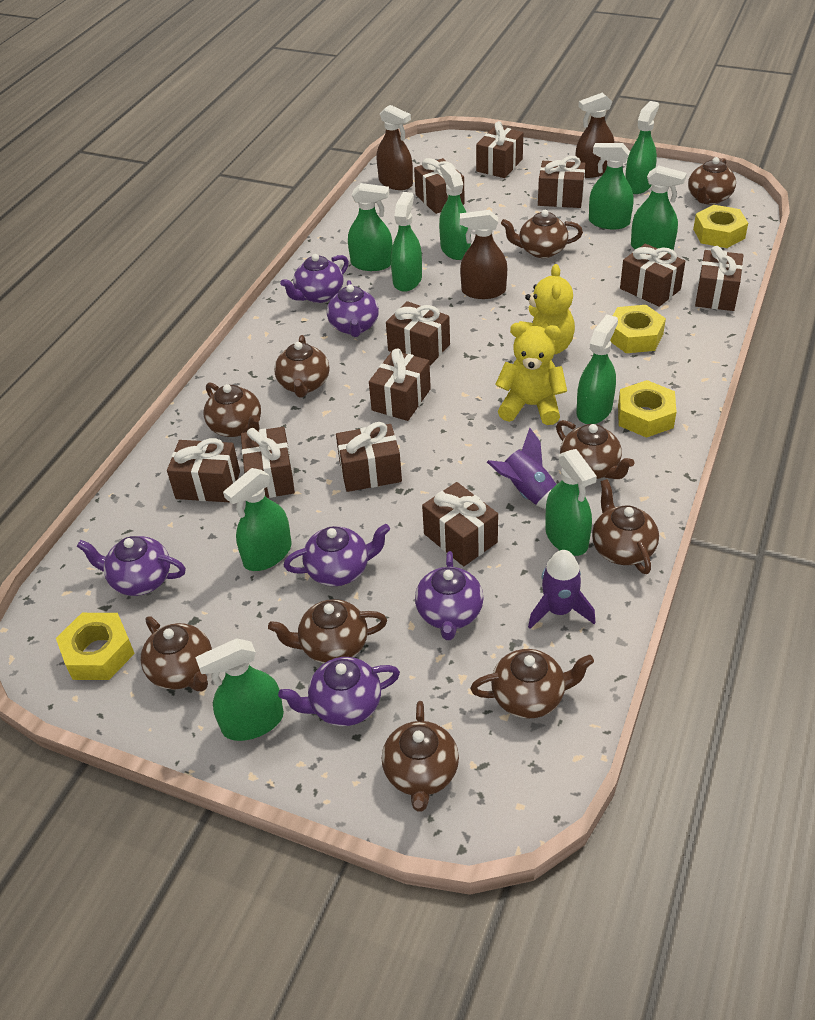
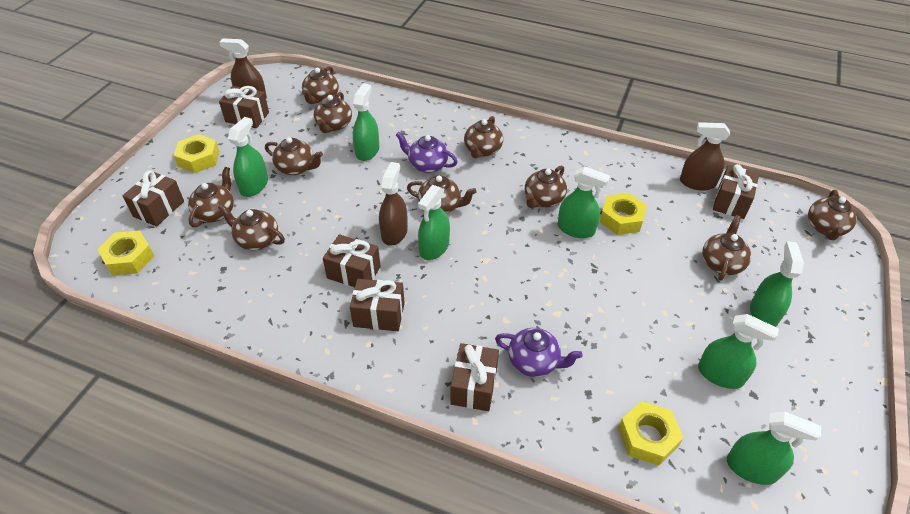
brown gift: 11 -> 6
green spray bottle: 10 -> 7
purple rocket: 2 -> 0
purple teapot: 6 -> 2
yellow teddy bear: 2 -> 0

